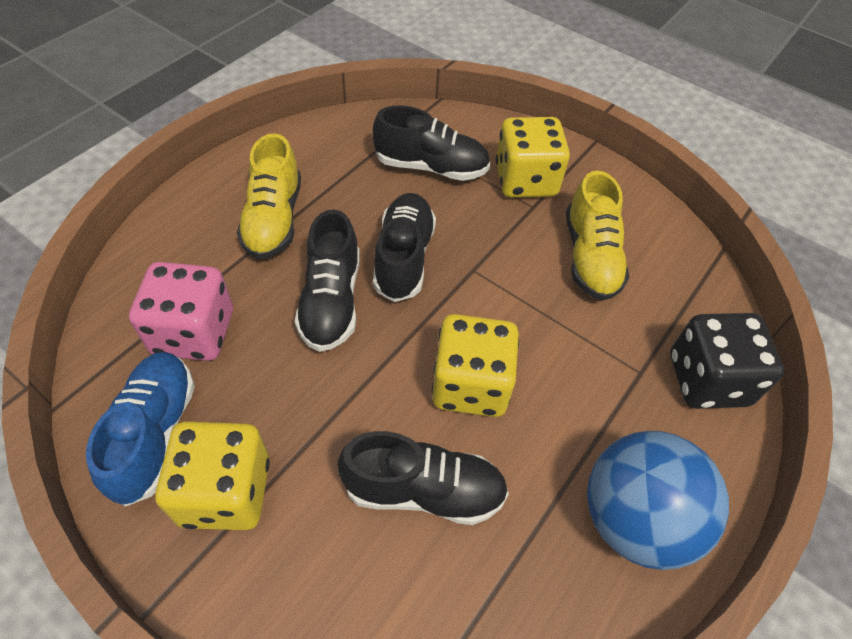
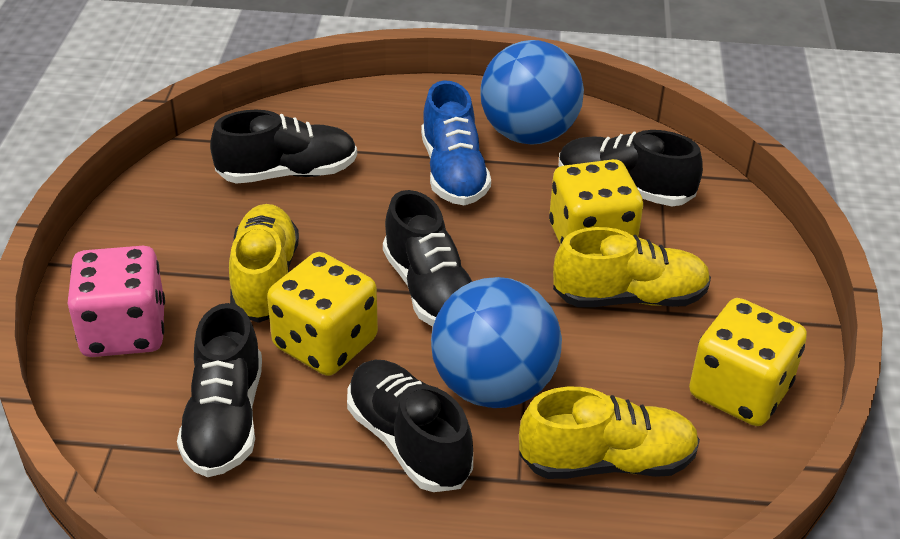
black dice: 1 -> 0
black shoe: 4 -> 5
blue ball: 1 -> 2
yellow shoe: 2 -> 3

